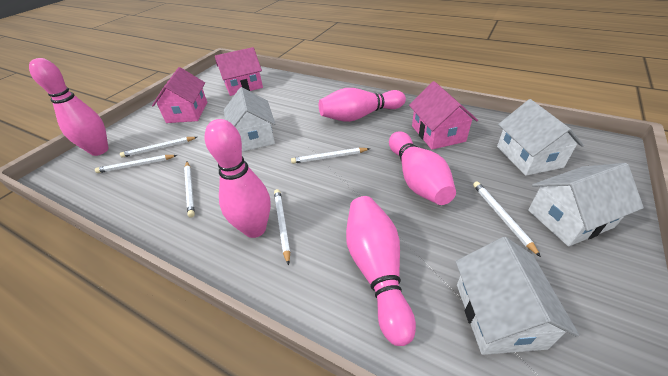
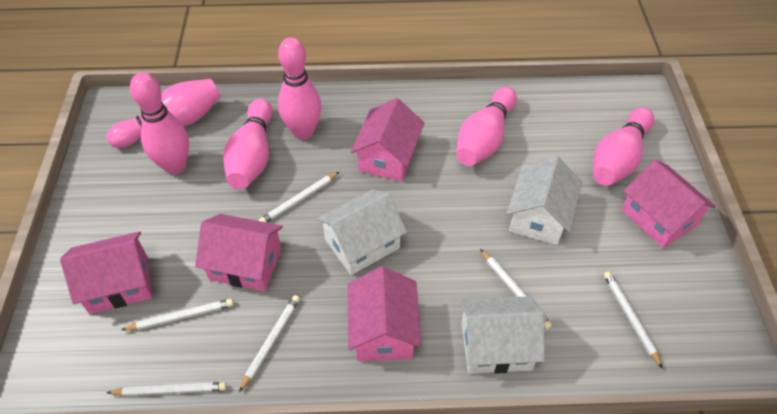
pink bowling pin: 5 -> 6
pink house: 3 -> 5
white house: 4 -> 3

